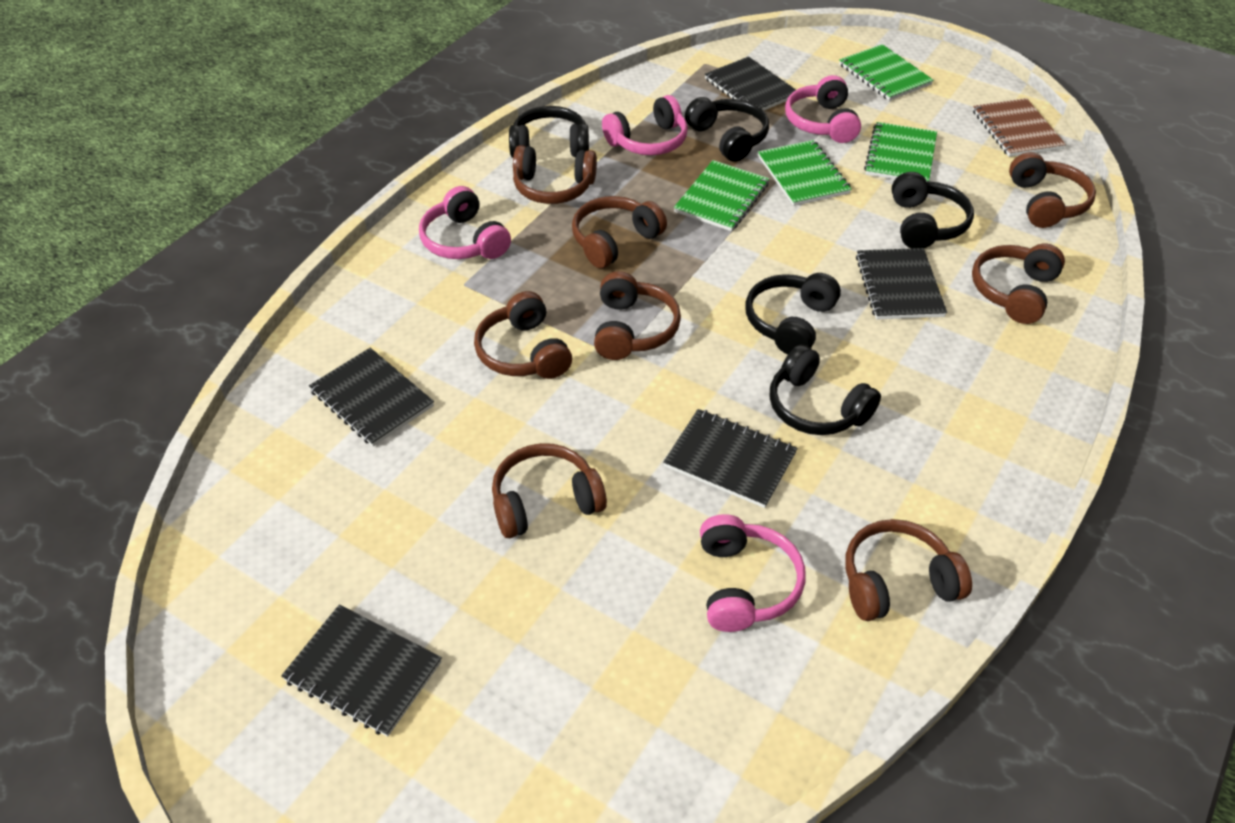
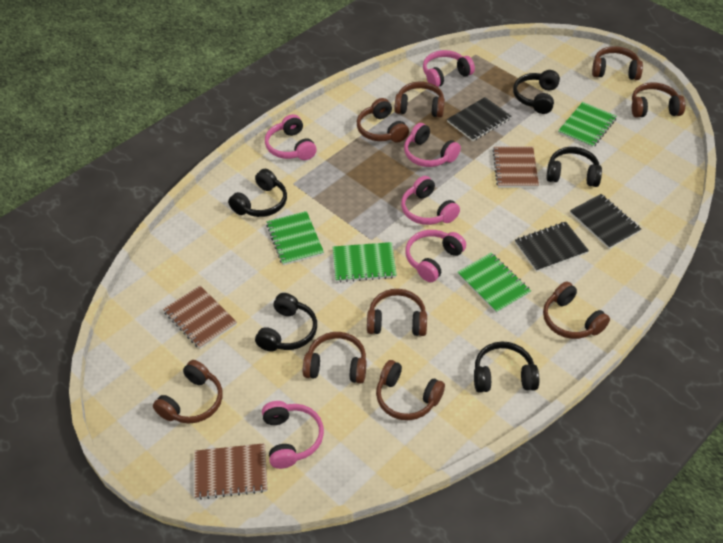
black notebook: 5 -> 3
brown headphones: 8 -> 9
brown notebook: 1 -> 3
pink headphones: 4 -> 6

